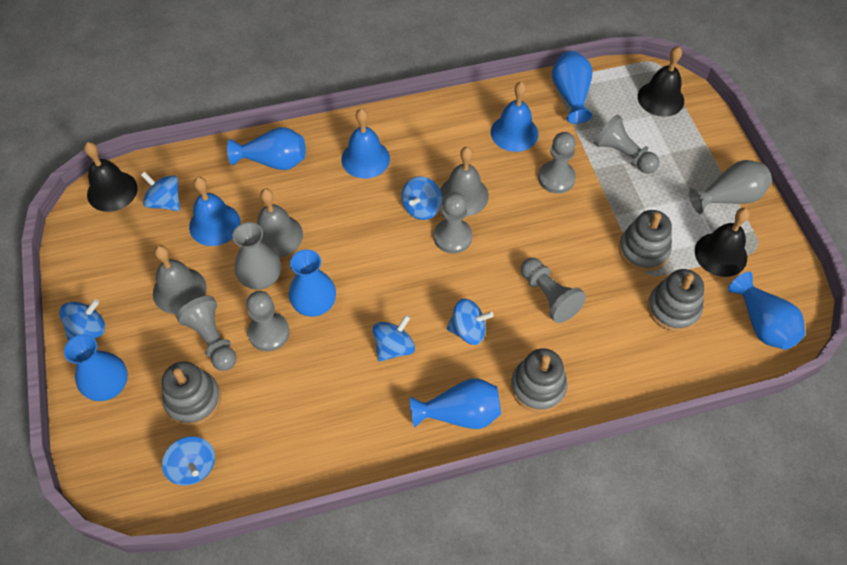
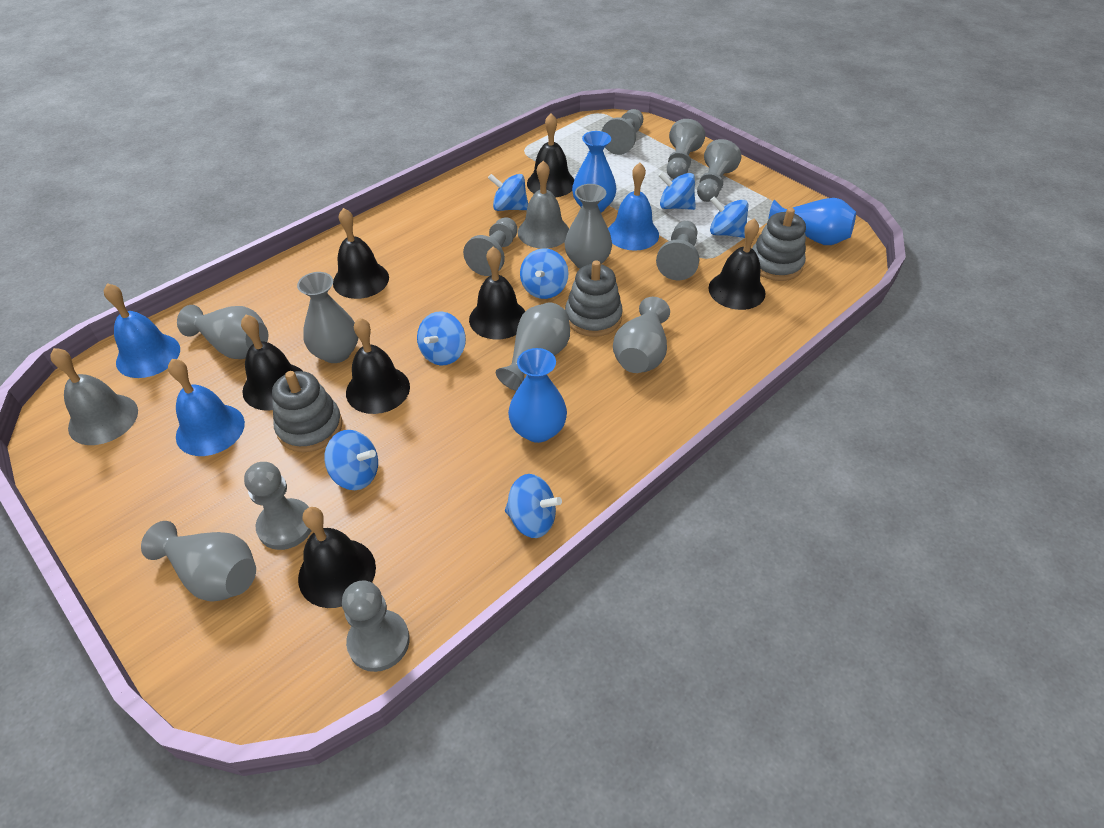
black bell: 3 -> 7
blue spinning top: 6 -> 7
blue vase: 6 -> 3
grey bell: 3 -> 2
grey pawn: 6 -> 7
grey stacking toy: 4 -> 3
grey vase: 2 -> 6

